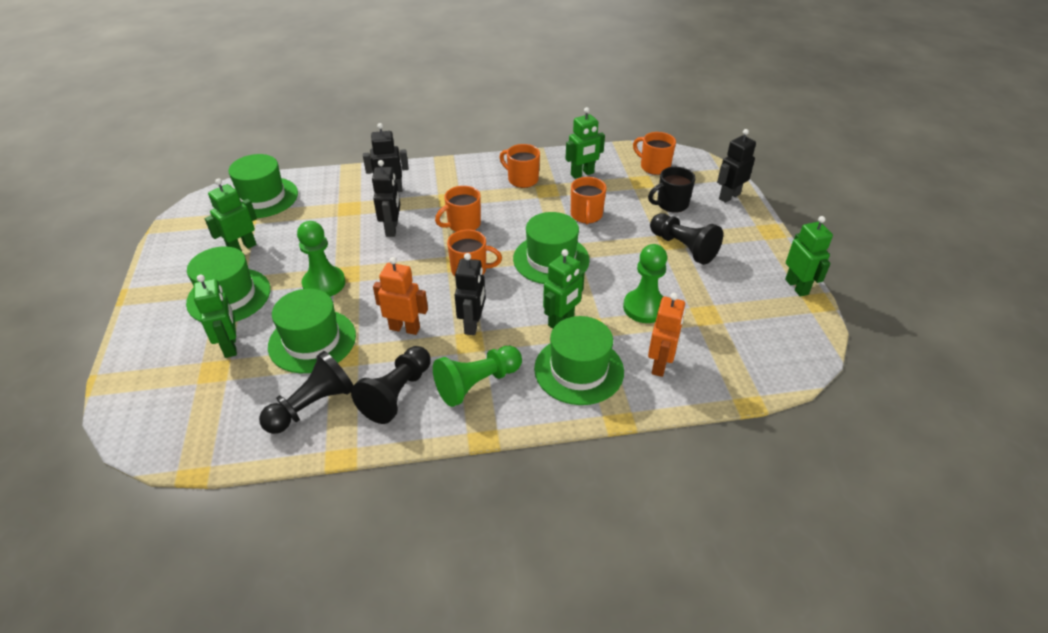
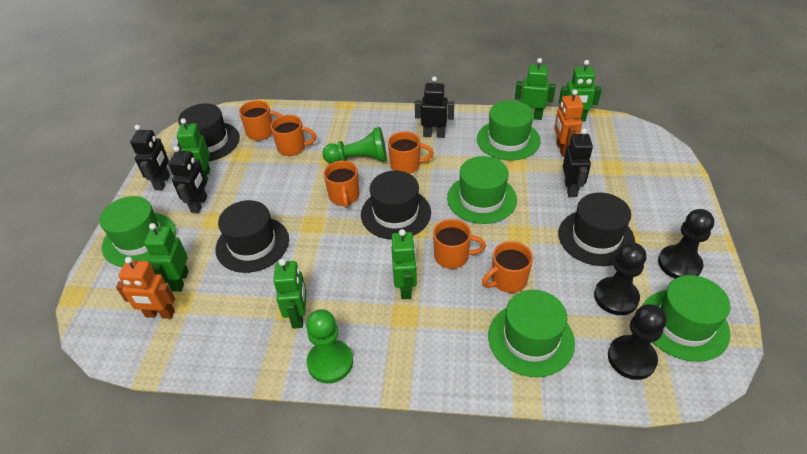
black hat: 0 -> 4
black mug: 1 -> 0
green pawn: 3 -> 2
green robot: 5 -> 6
orange mug: 5 -> 6

